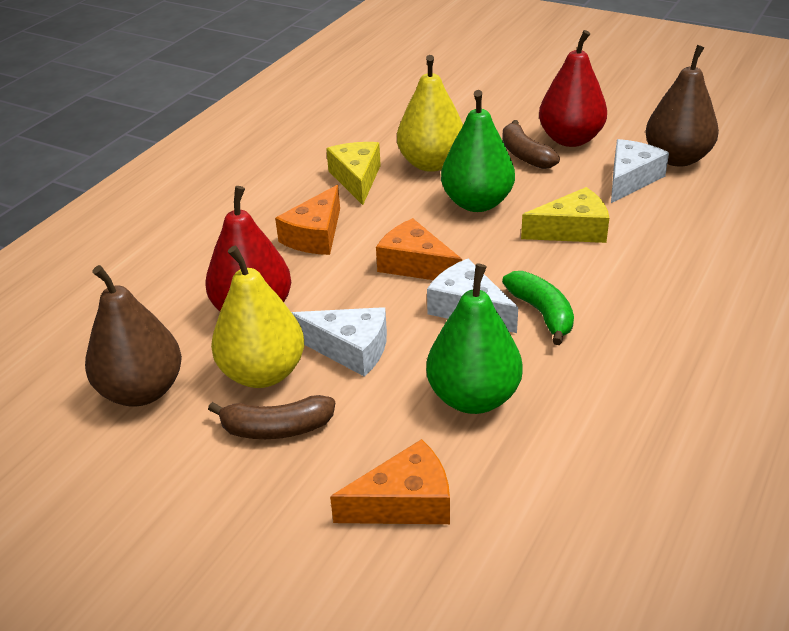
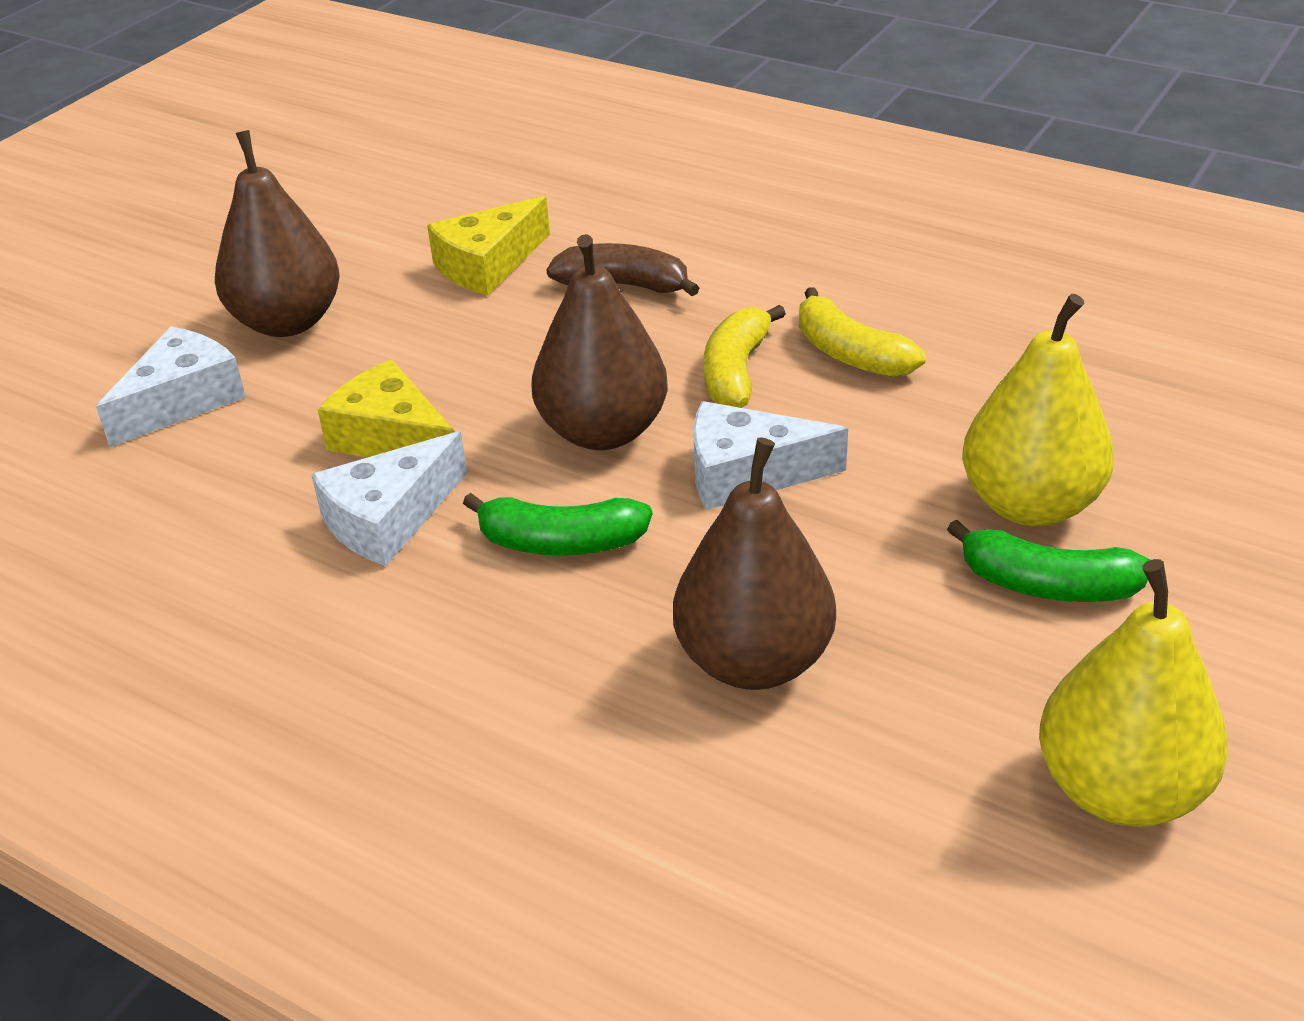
brown banana: 2 -> 1
brown pear: 2 -> 3
green banana: 1 -> 2
green pear: 2 -> 0
orange cheese: 3 -> 0
red pear: 2 -> 0
yellow banana: 0 -> 2

